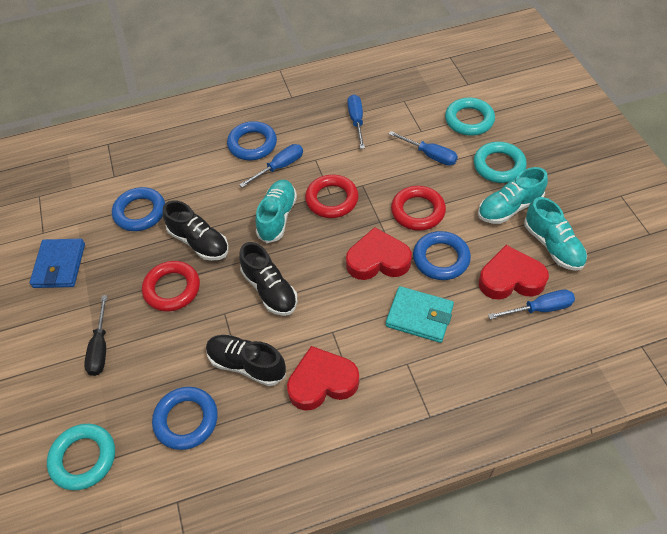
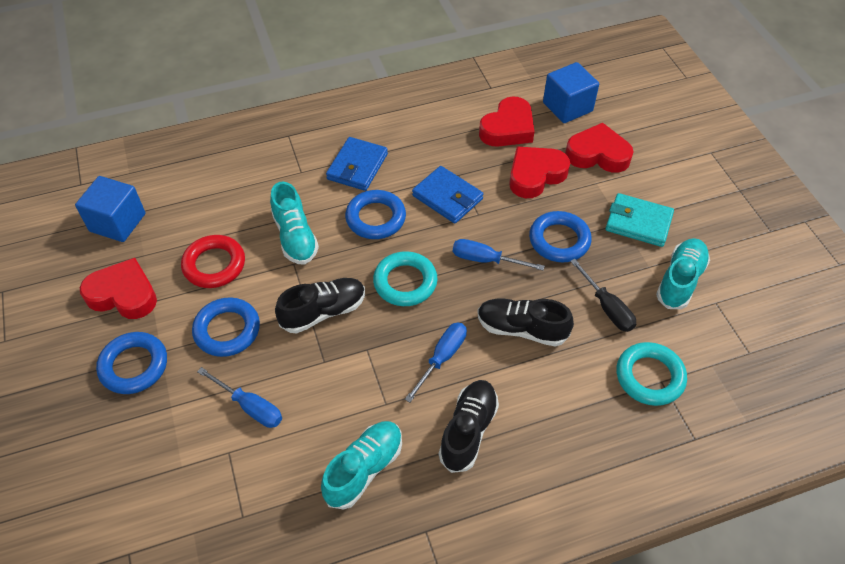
blue cube: 0 -> 2
blue screwdriver: 4 -> 3
blue wallet: 1 -> 2
red heart: 3 -> 4
red ring: 3 -> 1
turquoise ring: 3 -> 2

